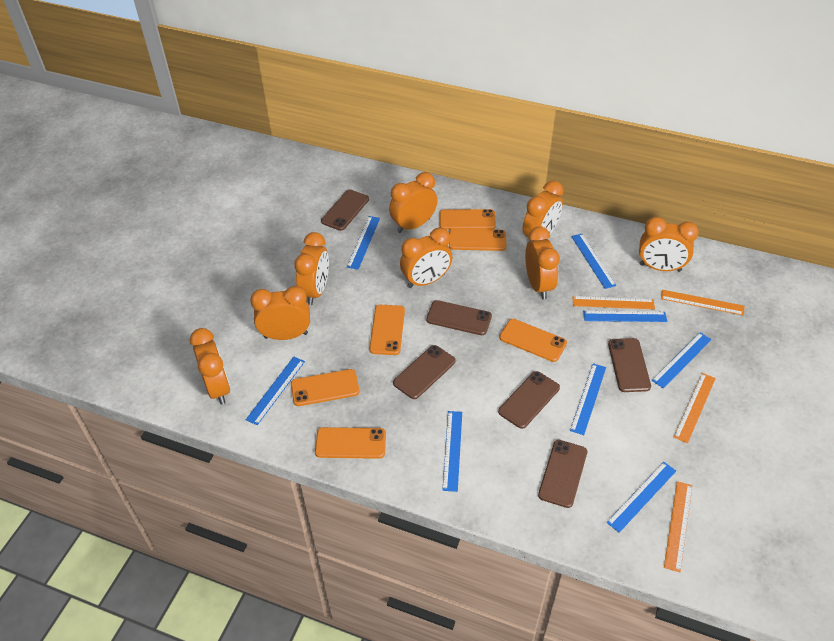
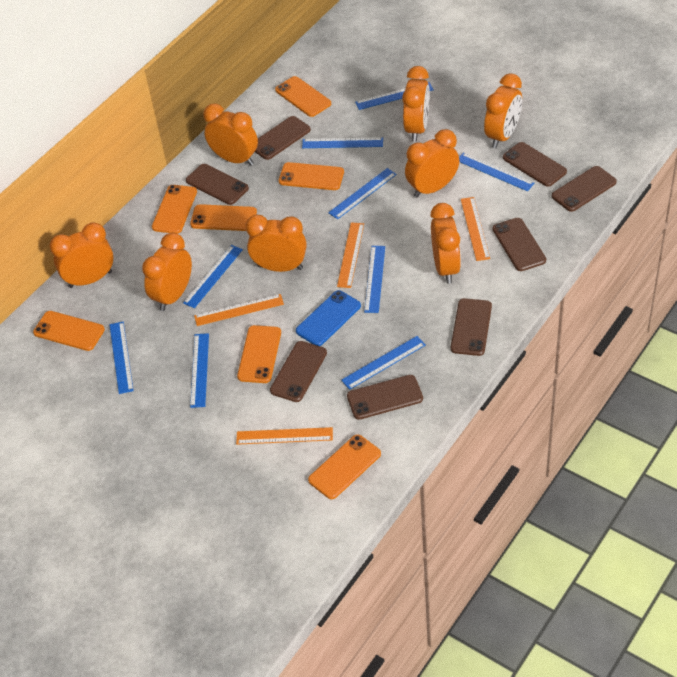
blue phone: 0 -> 1
blue ruler: 8 -> 9
brown phone: 6 -> 8
orange phone: 6 -> 7

